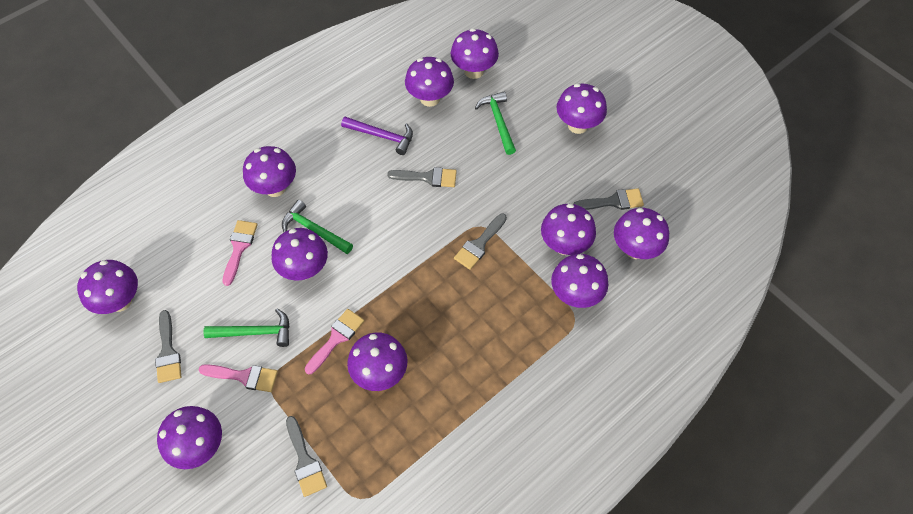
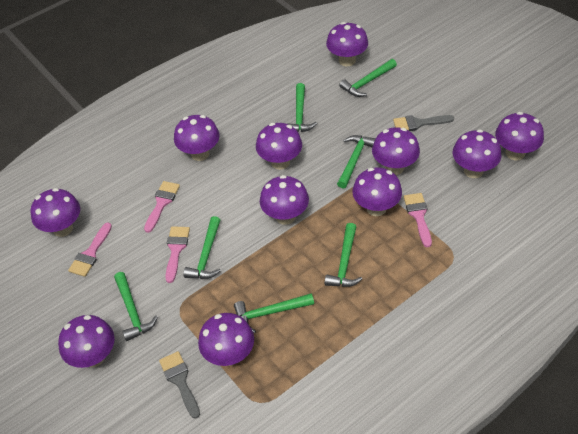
green hammer: 3 -> 7
grey brush: 5 -> 2
pink brush: 3 -> 4
purple hammer: 1 -> 0

